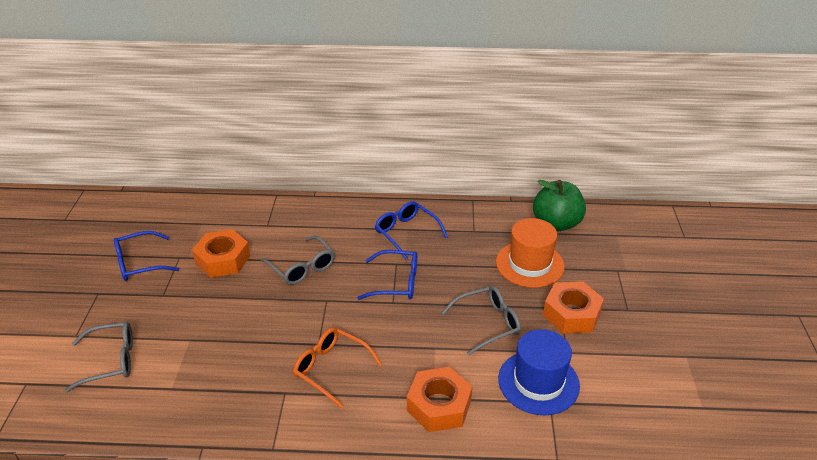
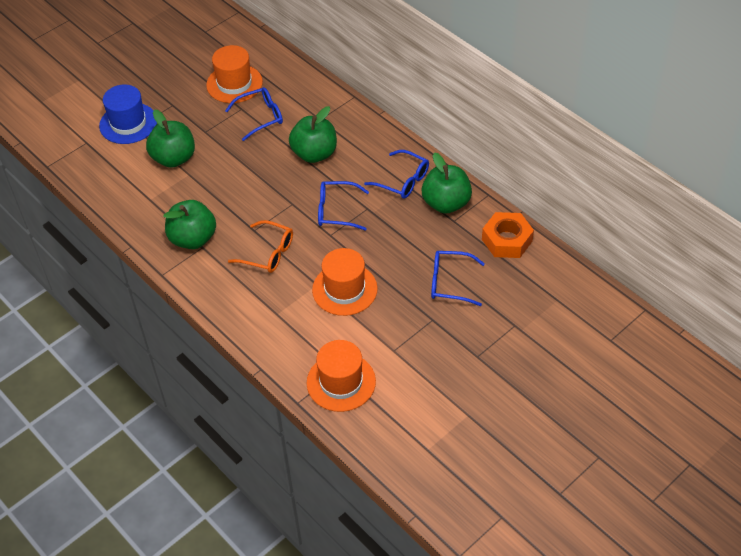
blue glasses: 3 -> 4
green apple: 1 -> 4
grey glasses: 3 -> 0
orange hat: 1 -> 3
orange nut: 3 -> 1

